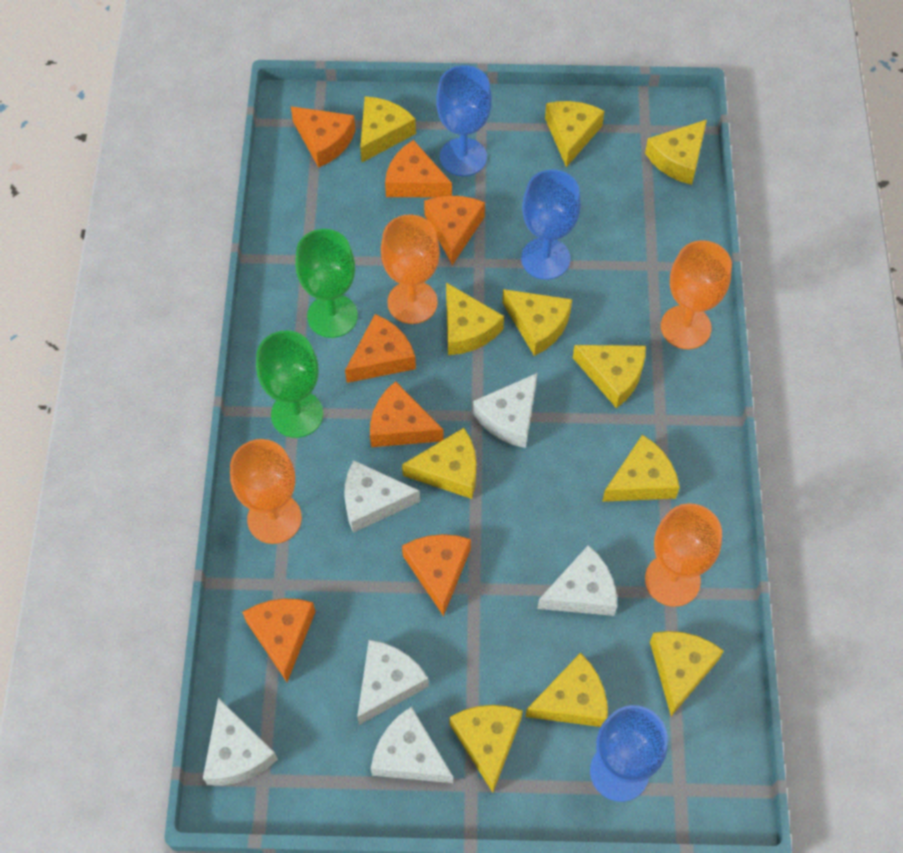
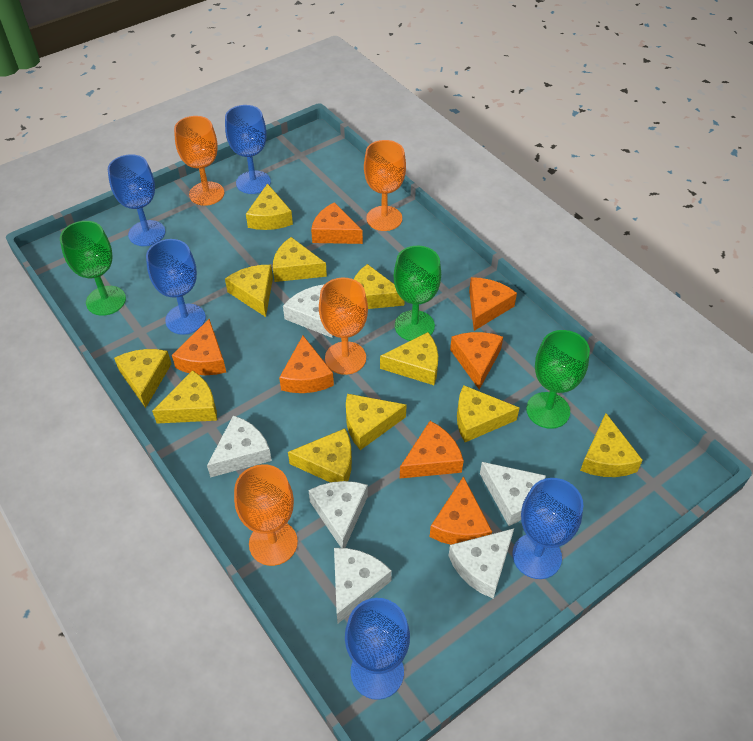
blue goblet: 3 -> 5
green goblet: 2 -> 3

